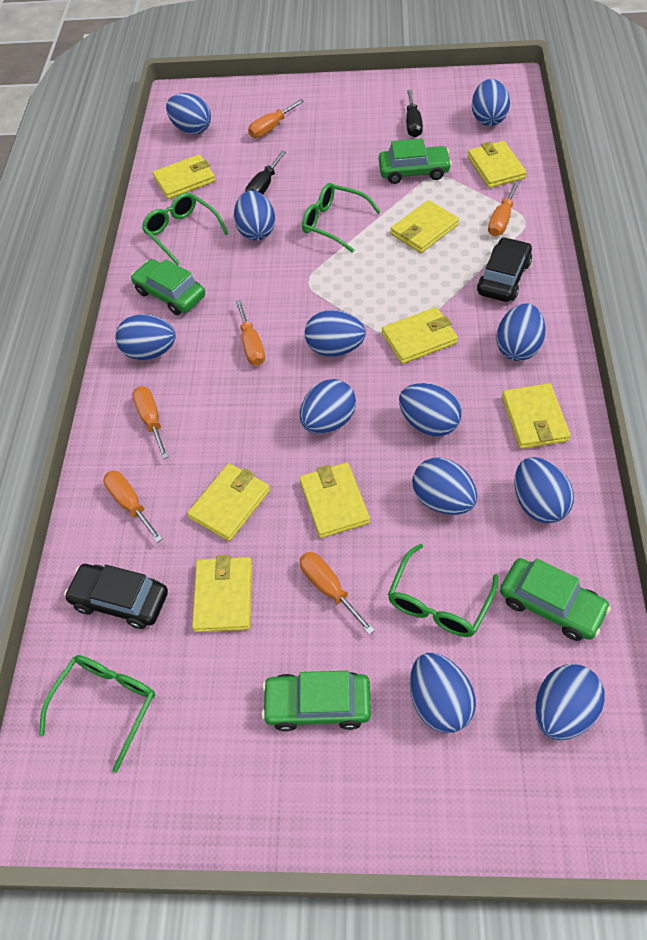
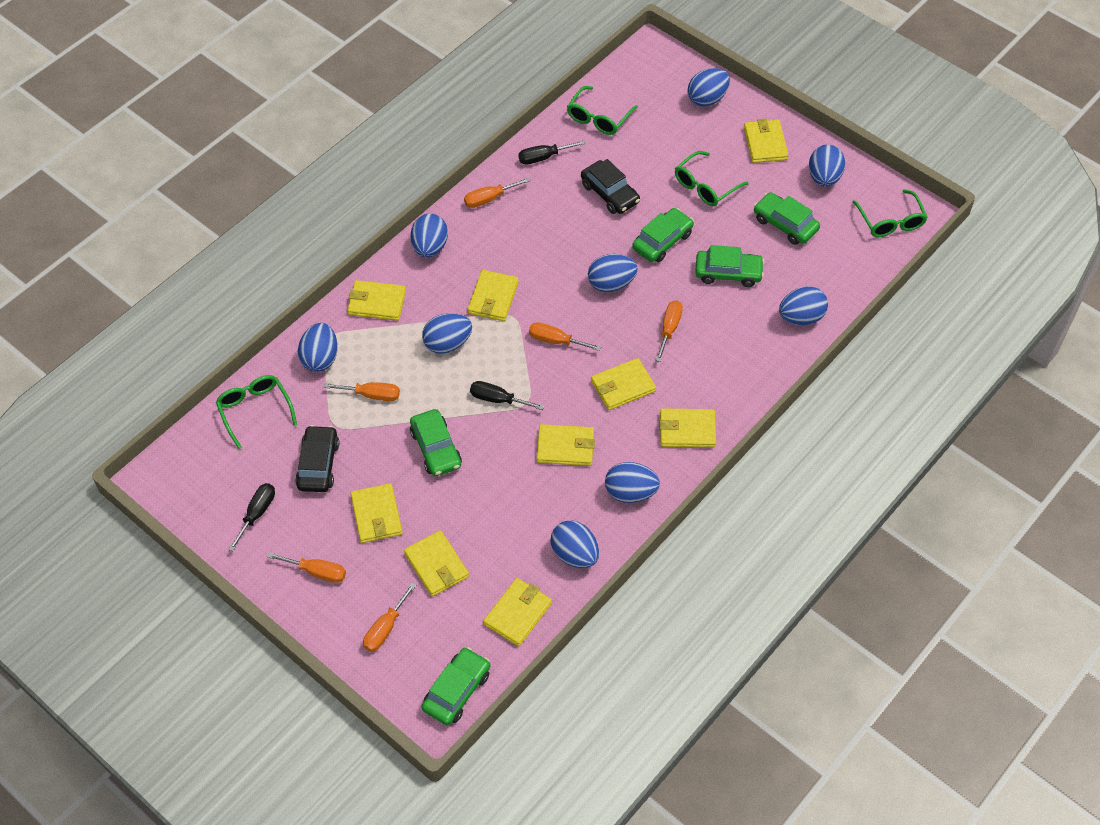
black screwdriver: 2 -> 3
blue egg: 12 -> 9
green car: 4 -> 5
yellow wallet: 8 -> 9

